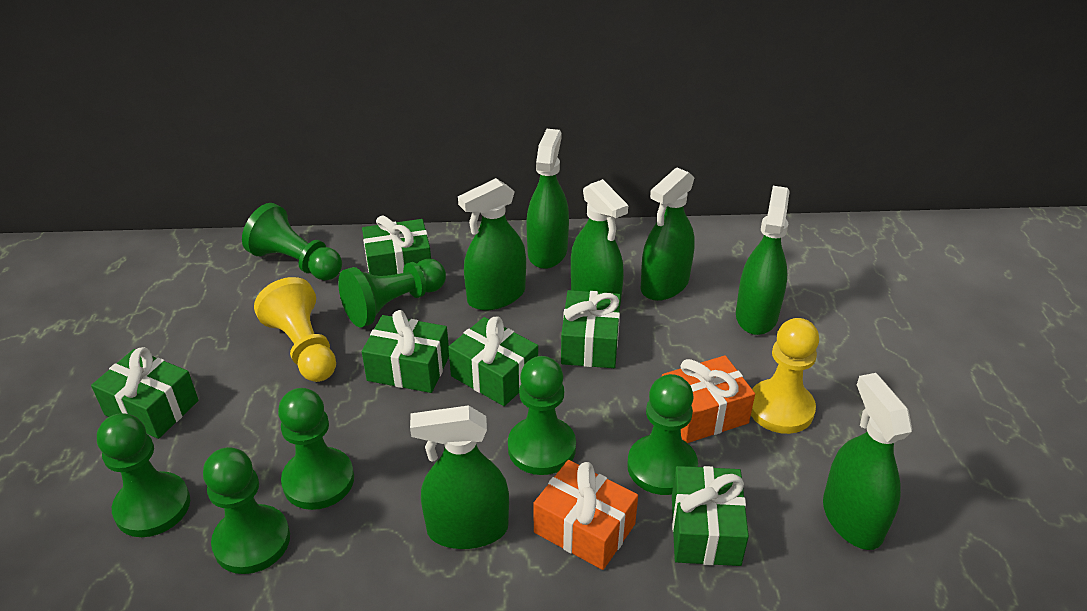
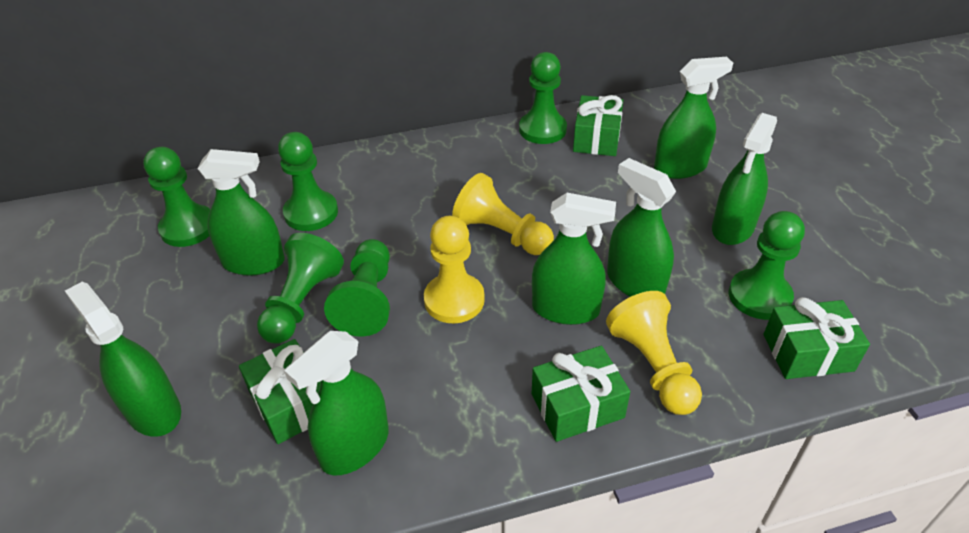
green gift: 6 -> 4
green pawn: 7 -> 6
orange gift: 2 -> 0
yellow pawn: 2 -> 3

